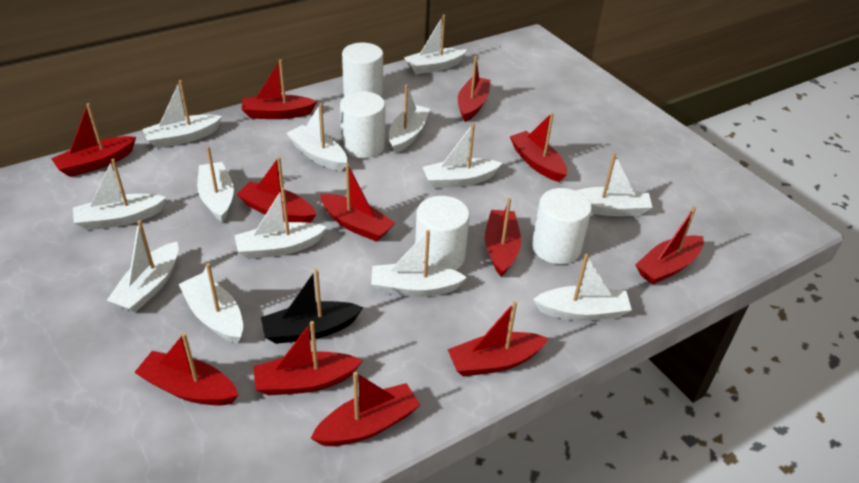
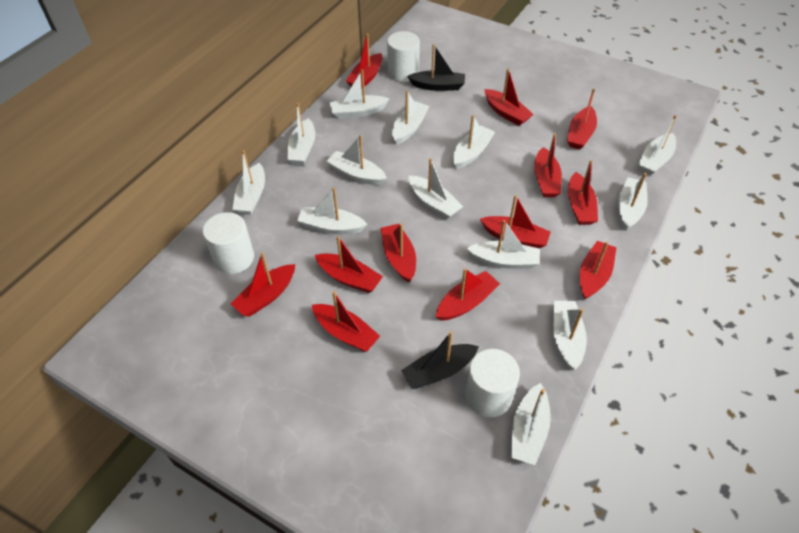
black boat: 1 -> 2
white cylinder: 4 -> 3

